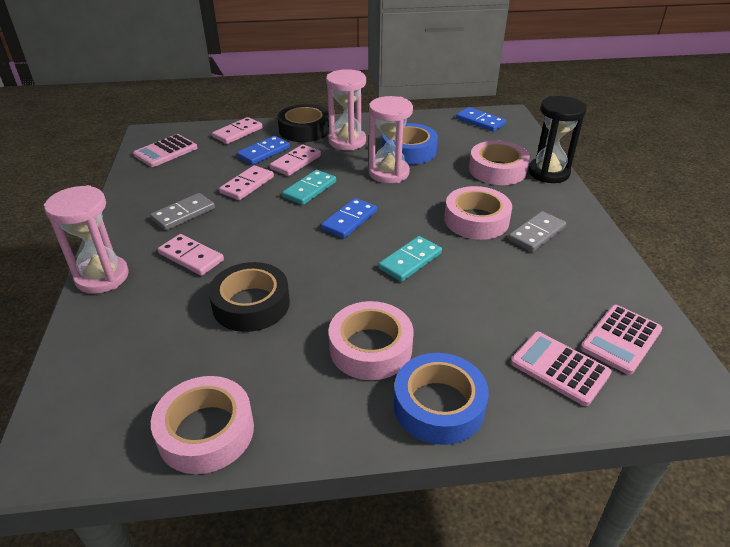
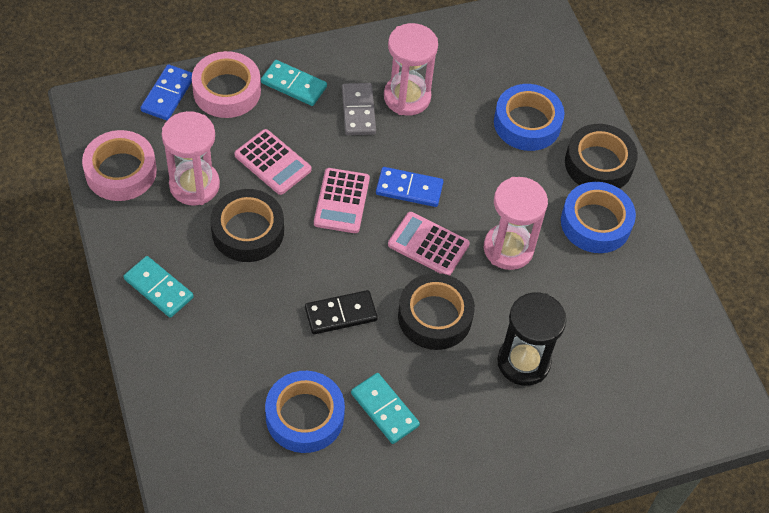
black domino: 0 -> 1
black tape: 2 -> 3
blue domino: 3 -> 2
blue tape: 2 -> 3
grey domino: 2 -> 1
pink domino: 4 -> 0
pink tape: 4 -> 2
turquoise domino: 2 -> 3

